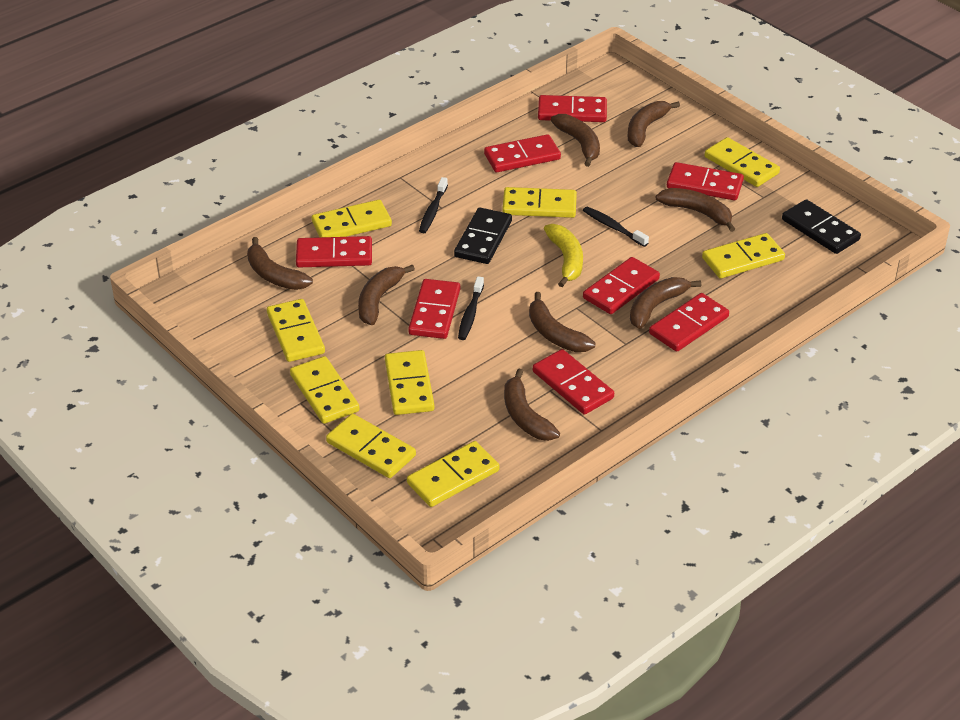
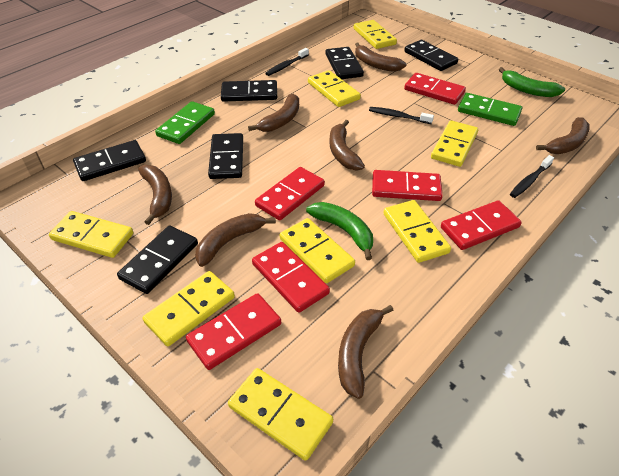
black domino: 2 -> 6
brown banana: 8 -> 7
green banana: 0 -> 2
green domino: 0 -> 2
red domino: 8 -> 6
yellow banana: 1 -> 0
yellow domino: 9 -> 8

